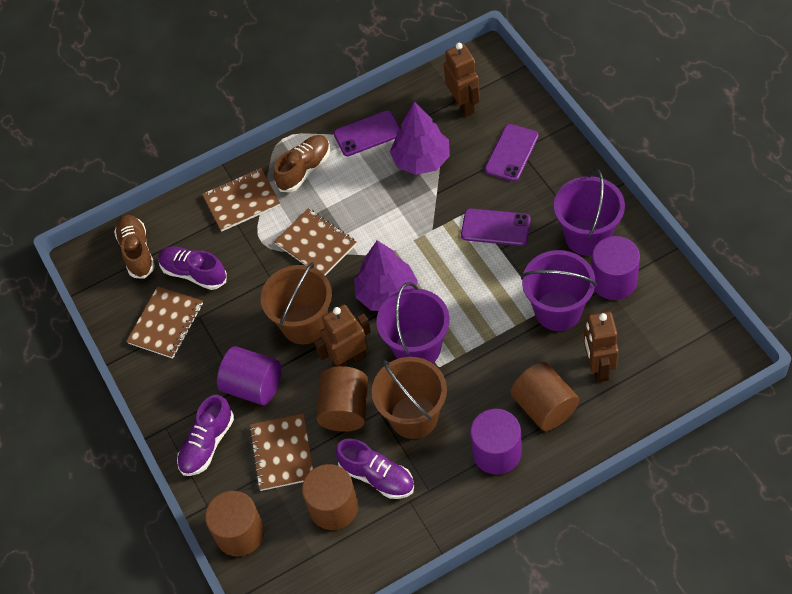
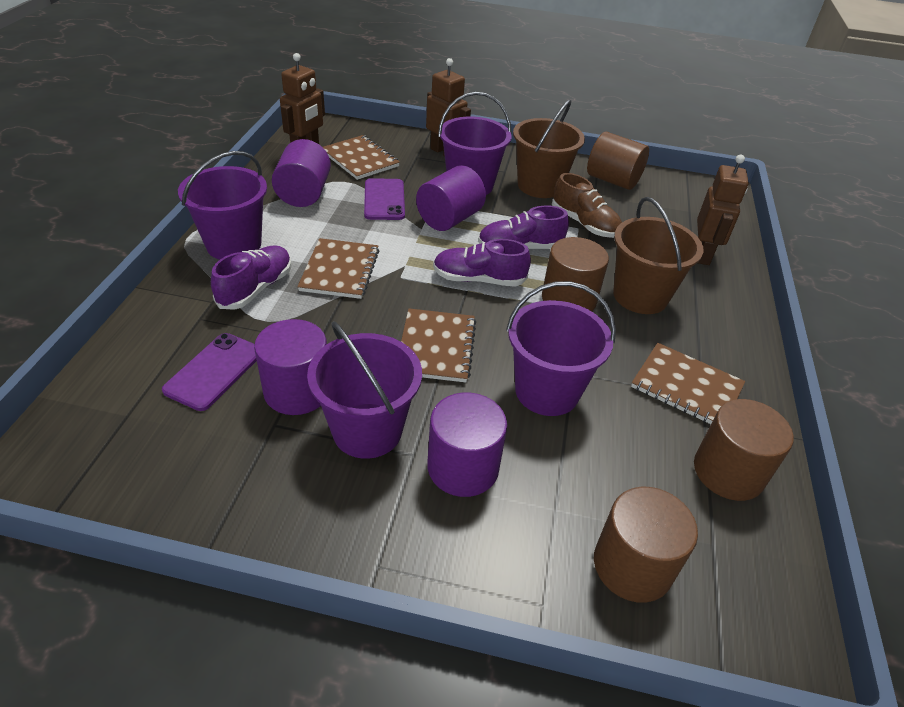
brown shoe: 2 -> 1
purple bucket: 3 -> 4
purple cylinder: 3 -> 4
purple phone: 3 -> 2
purple tree: 2 -> 0

